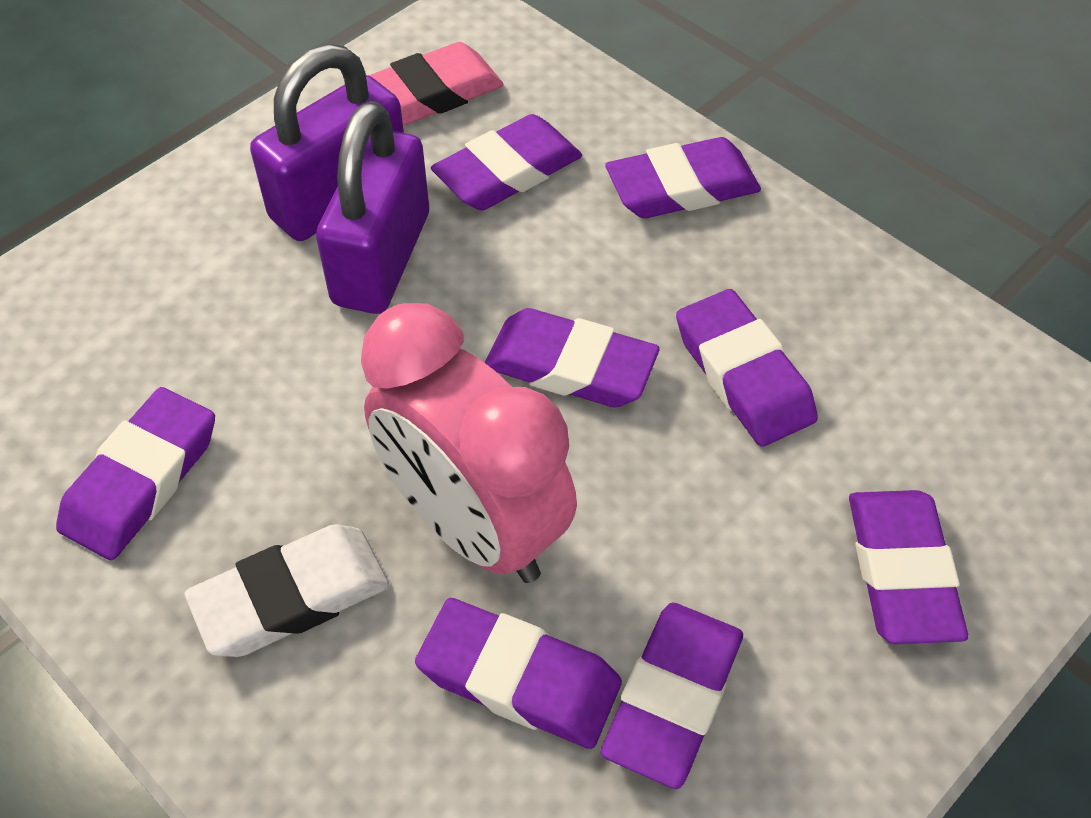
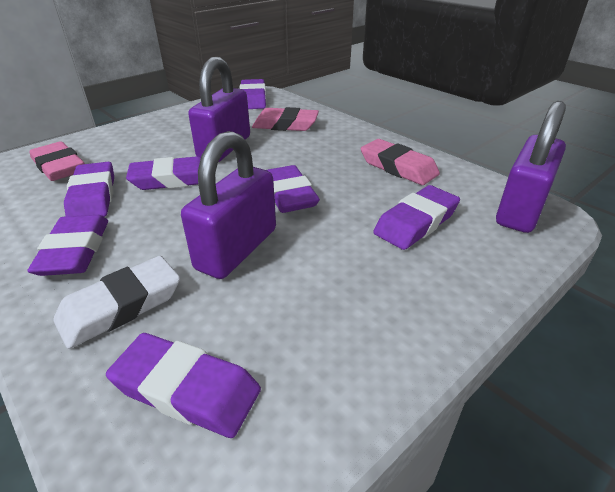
pink clock: 1 -> 0
pink eraser: 1 -> 3
purple eraser: 8 -> 7
purple padlock: 2 -> 3

